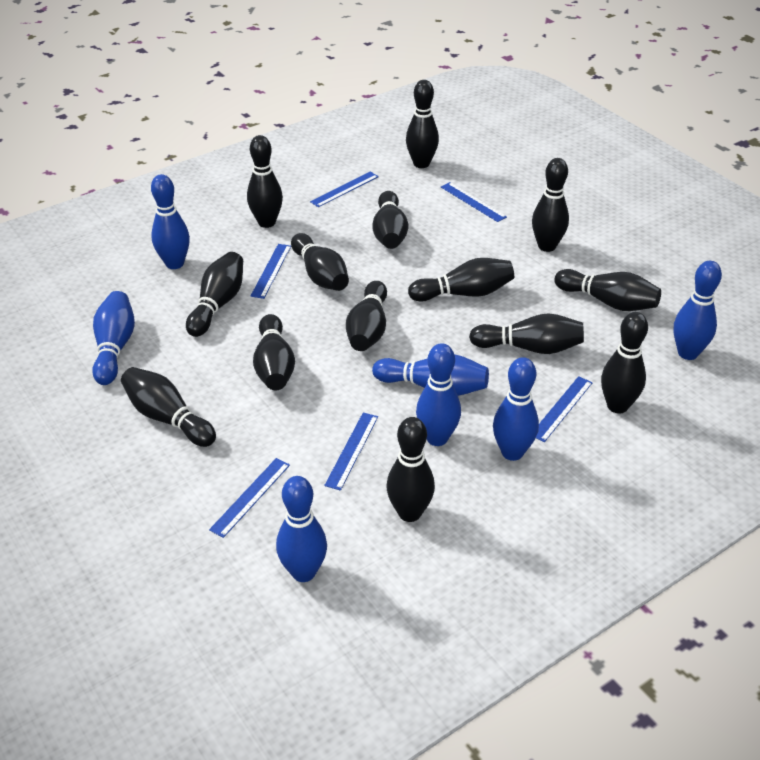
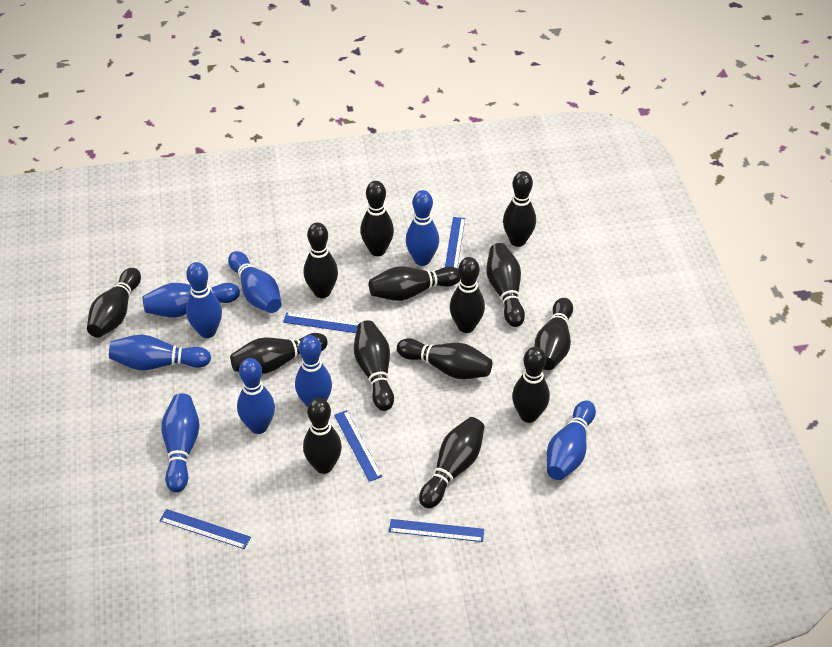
blue bowling pin: 7 -> 9
blue ruler: 6 -> 5

